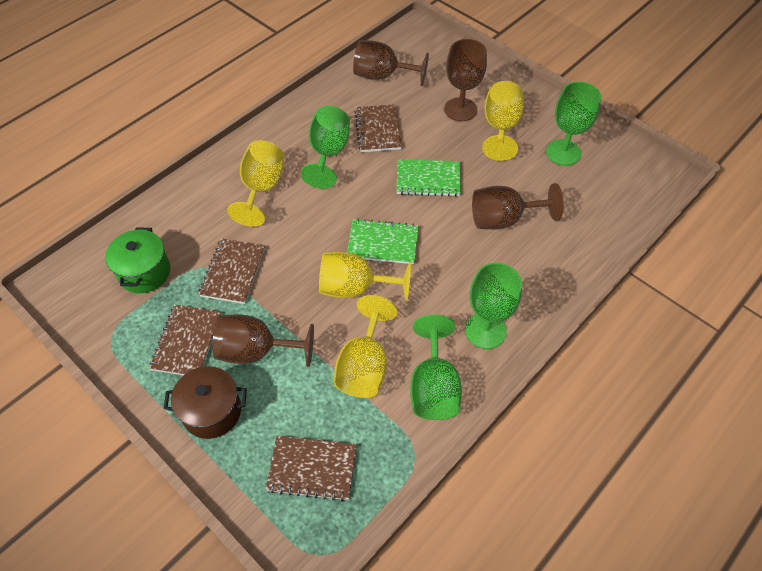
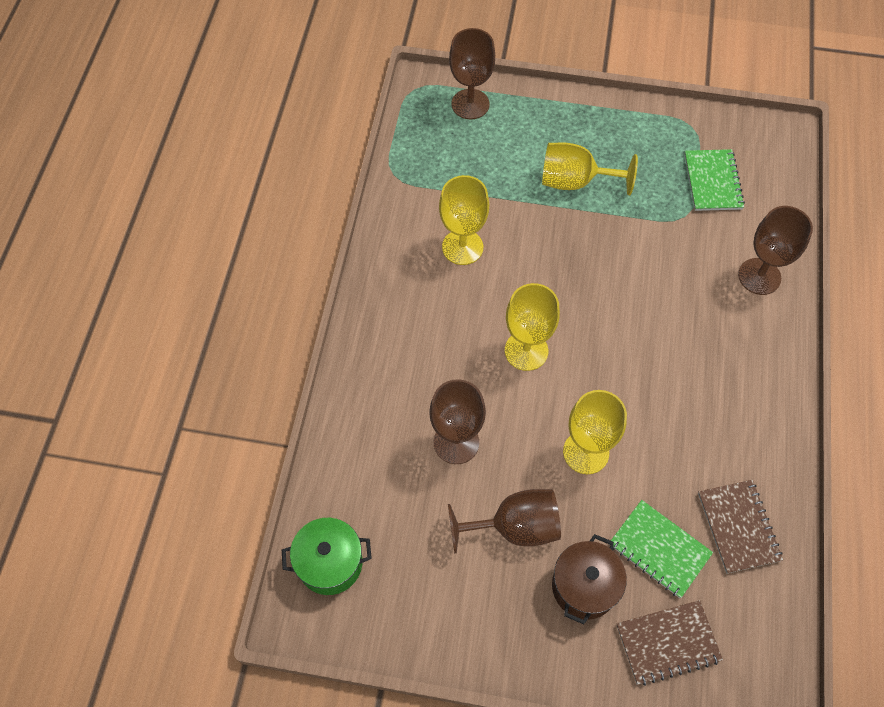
brown notebook: 4 -> 2
green goblet: 4 -> 0

